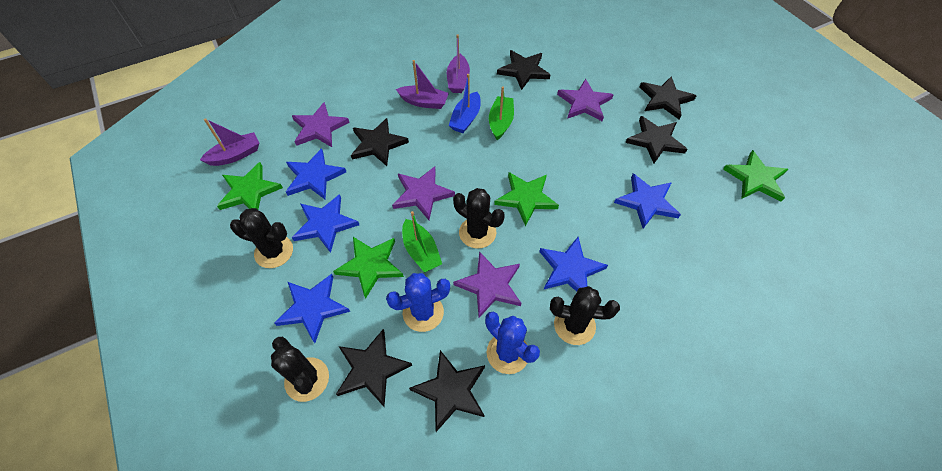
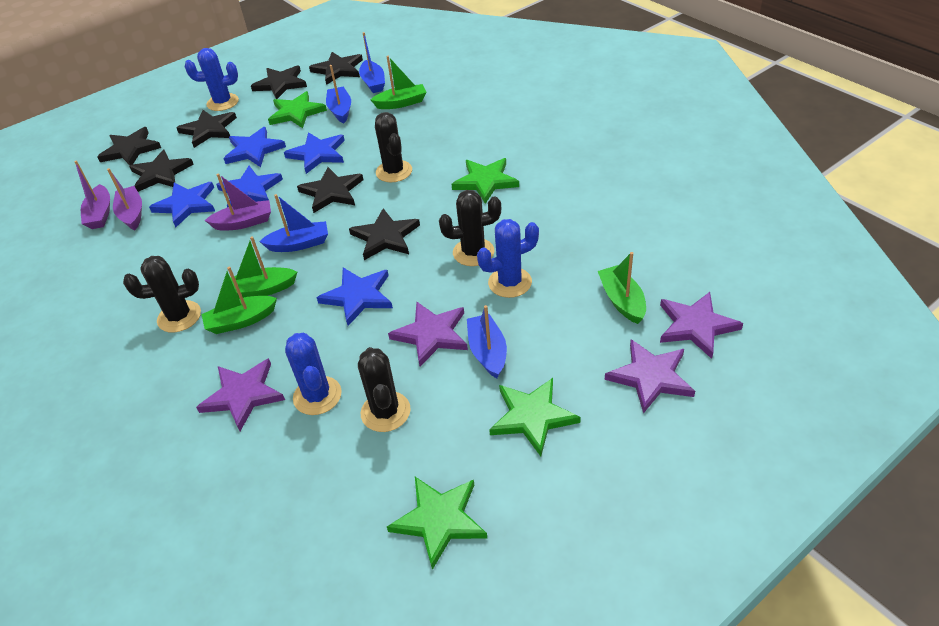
black star: 6 -> 7
blue boat: 1 -> 4
blue cactus: 2 -> 3
green boat: 2 -> 4

